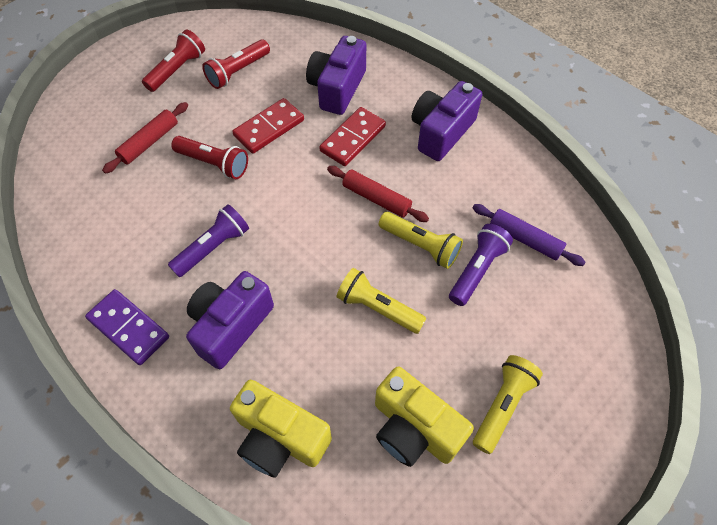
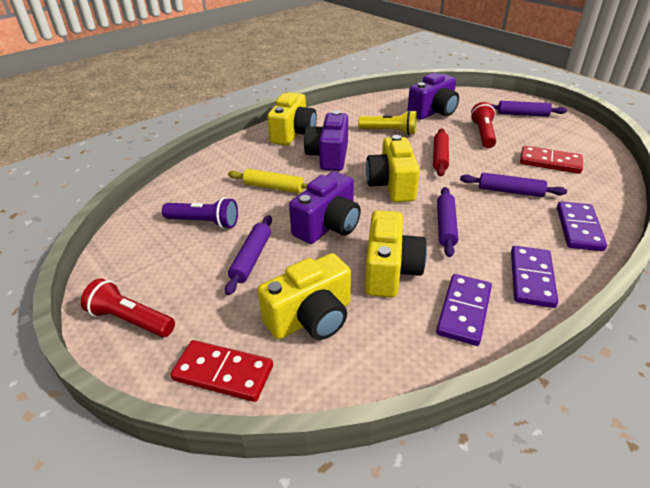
purple domino: 1 -> 3
purple flashlight: 2 -> 1
purple rolling pin: 1 -> 4
red flashlight: 3 -> 2
red rolling pin: 2 -> 1
yellow camera: 2 -> 4
yellow flashlight: 3 -> 1
yellow rolling pin: 0 -> 1

